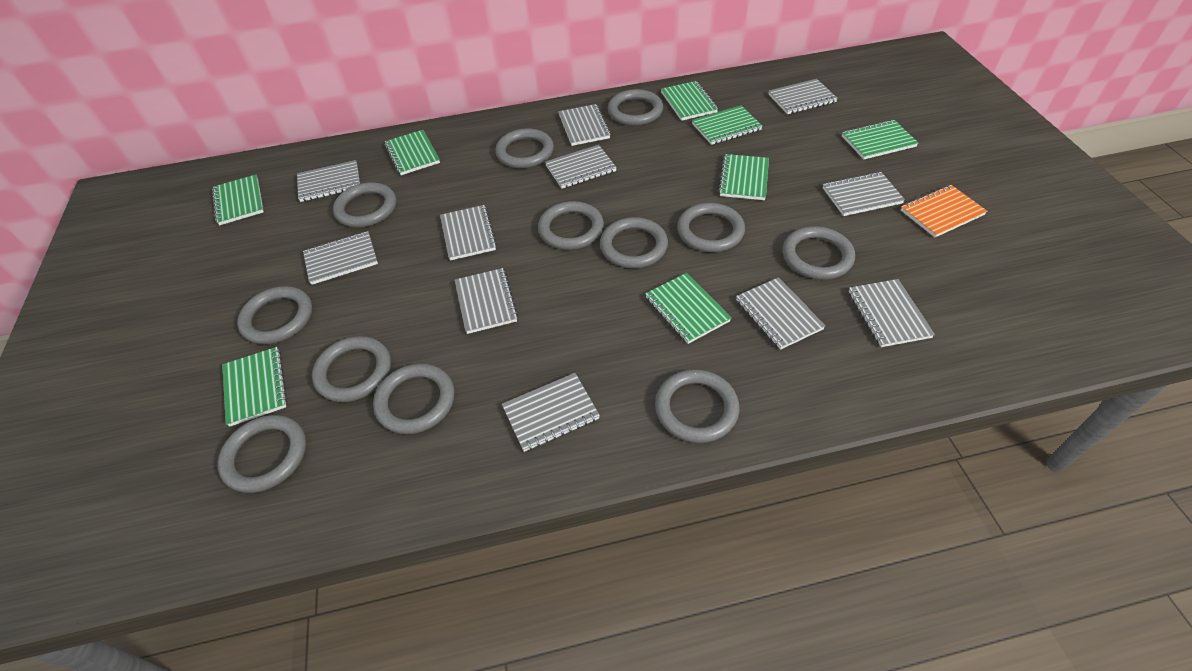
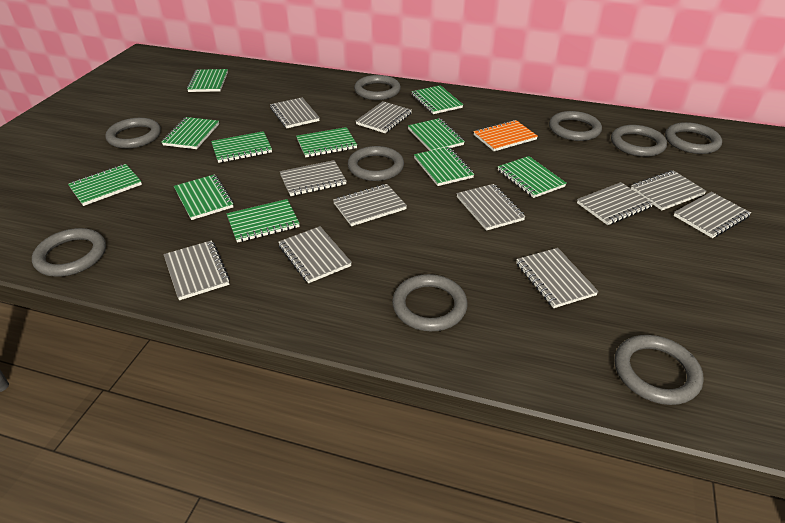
green notebook: 8 -> 11
grey ring: 12 -> 9

